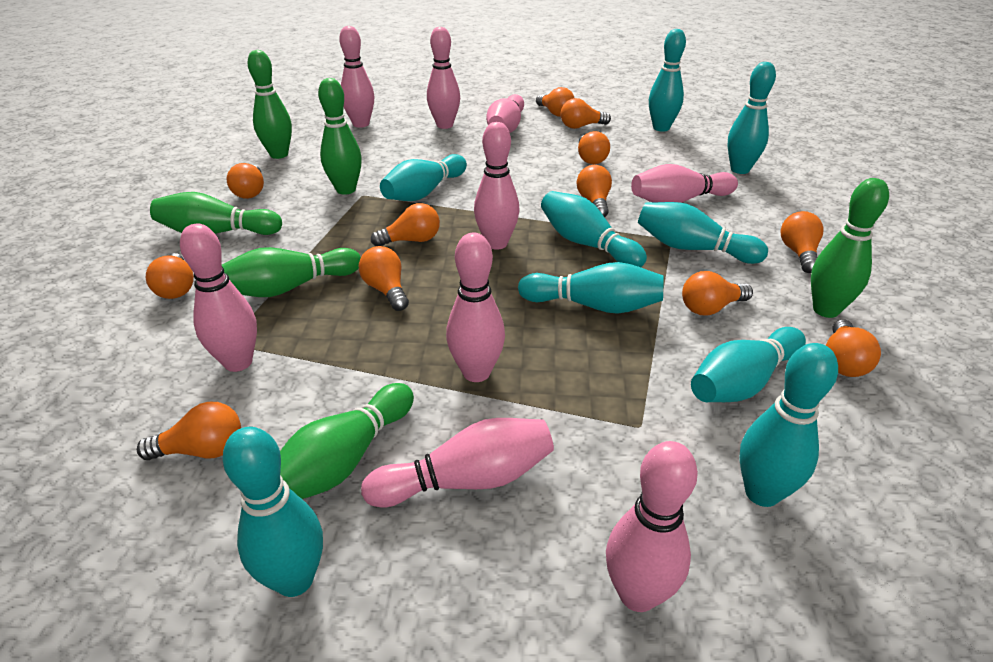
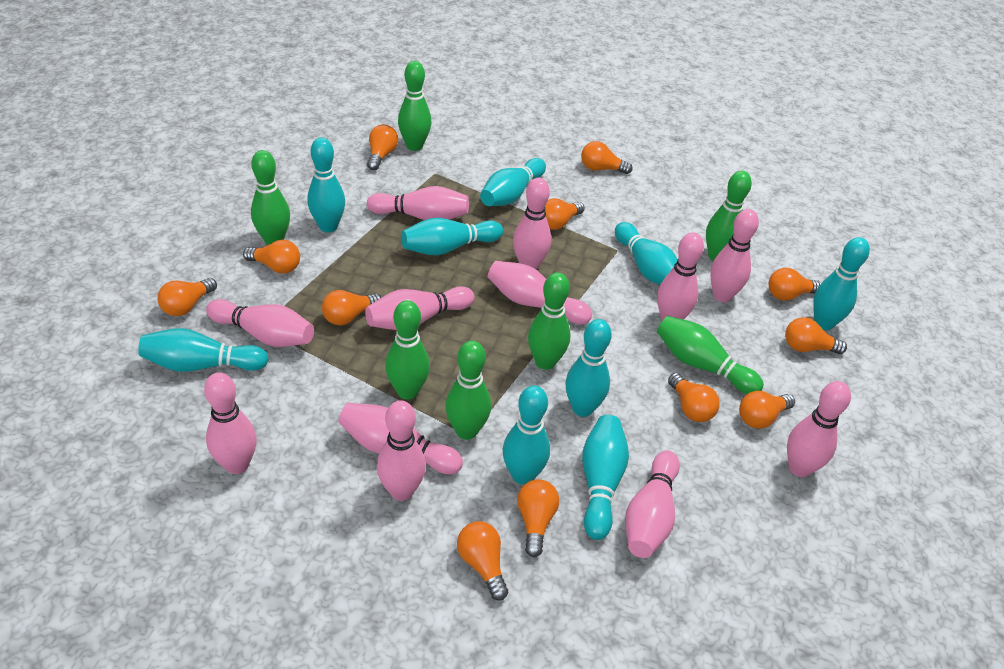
green bowling pin: 6 -> 7
pink bowling pin: 9 -> 12

